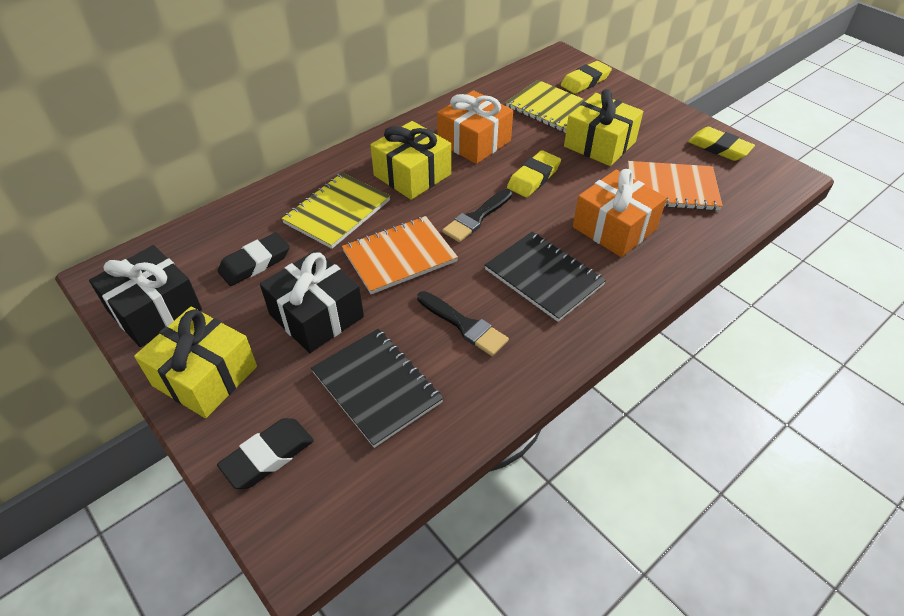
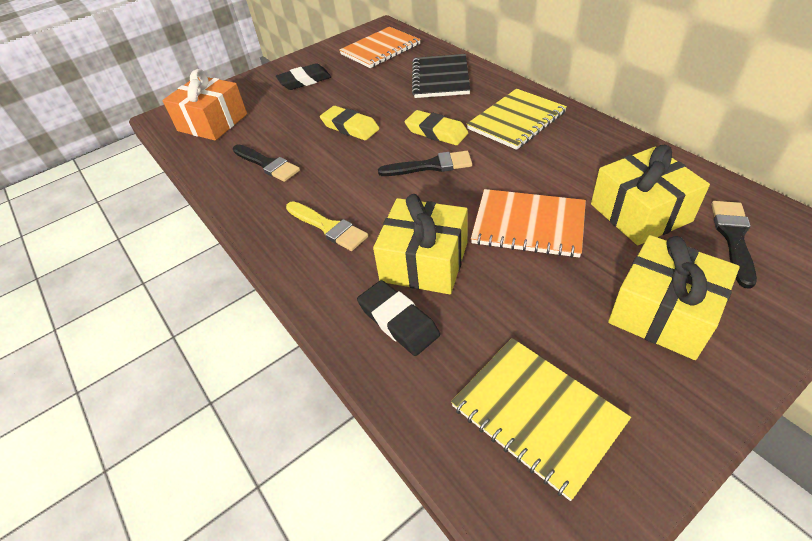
black brush: 2 -> 3
black gift: 2 -> 0
black notebook: 2 -> 1
orange gift: 2 -> 1
yellow brush: 0 -> 1
yellow eraser: 3 -> 2

